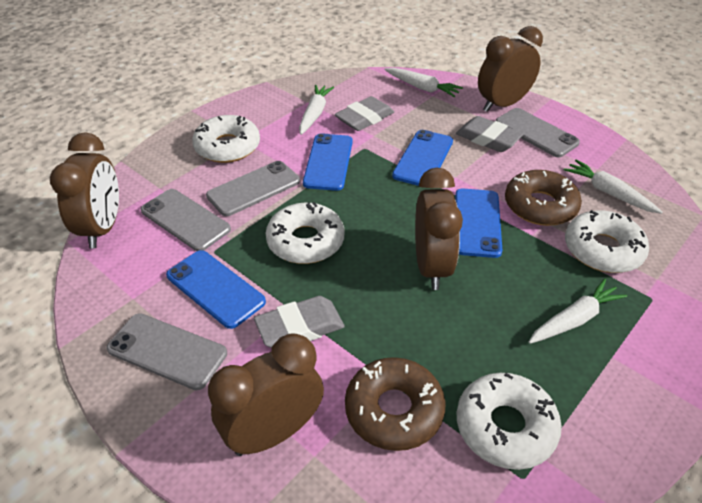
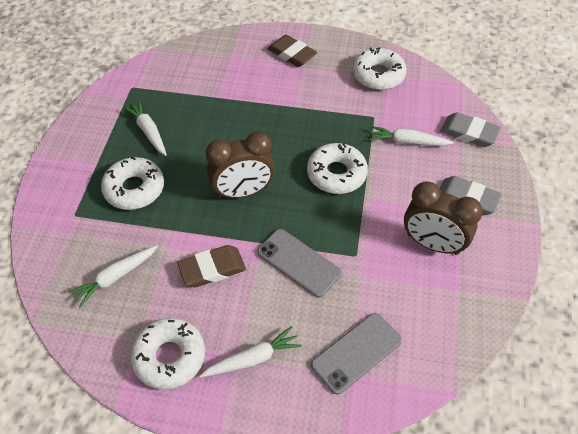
blue phone: 4 -> 0
brown clock: 4 -> 2
brown donut: 2 -> 0
brown eraser: 0 -> 2
grey eraser: 3 -> 2
grey phone: 4 -> 2

